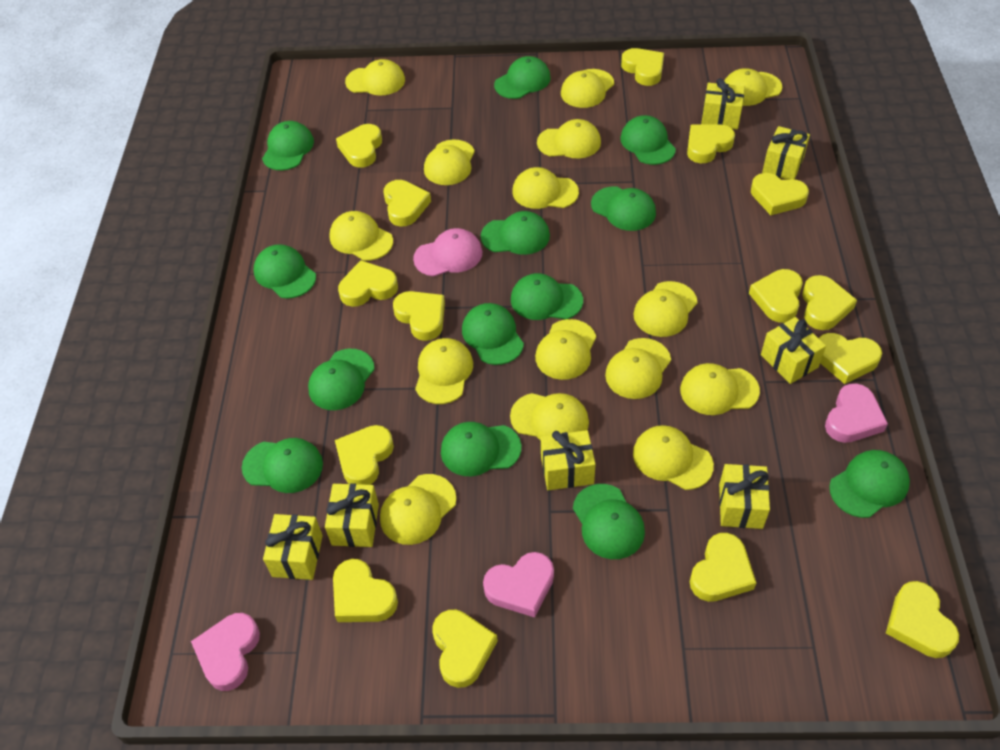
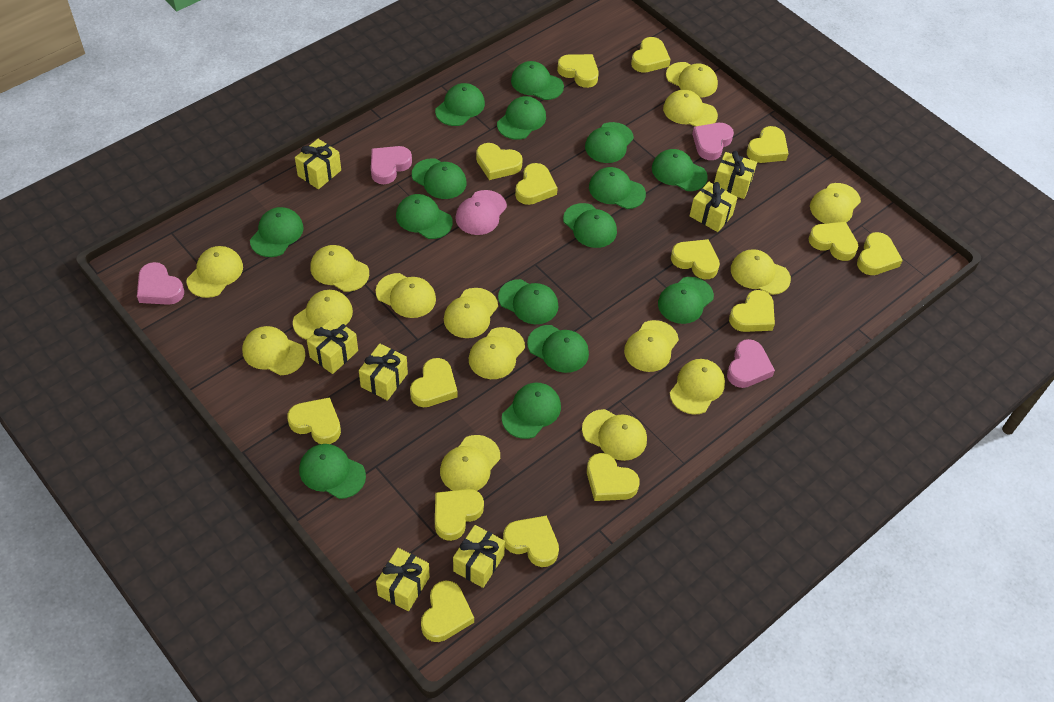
green cap: 13 -> 15
pink heart: 3 -> 4

